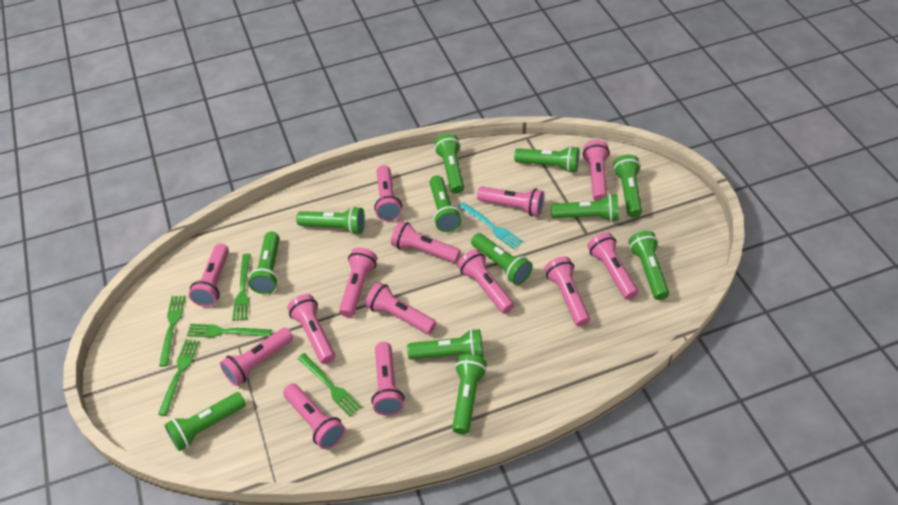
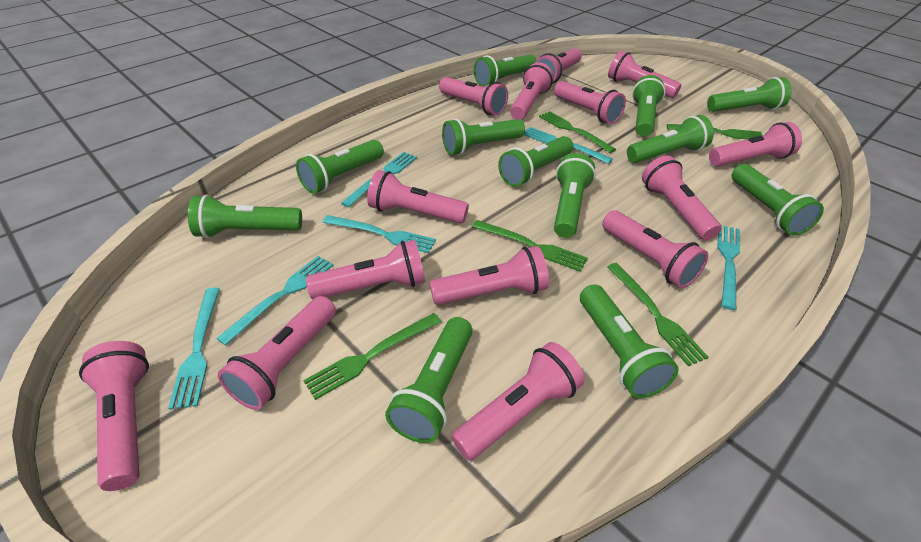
turquoise fork: 1 -> 6

